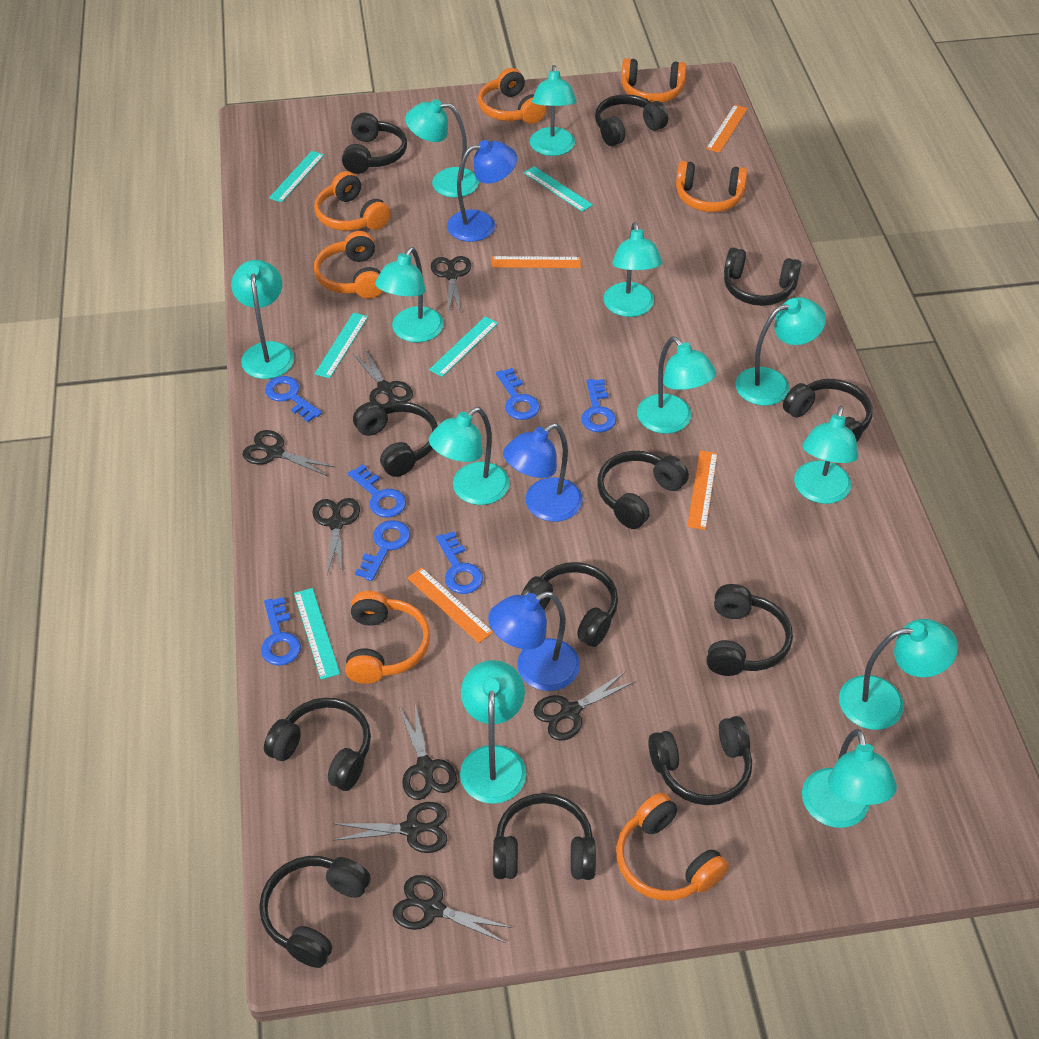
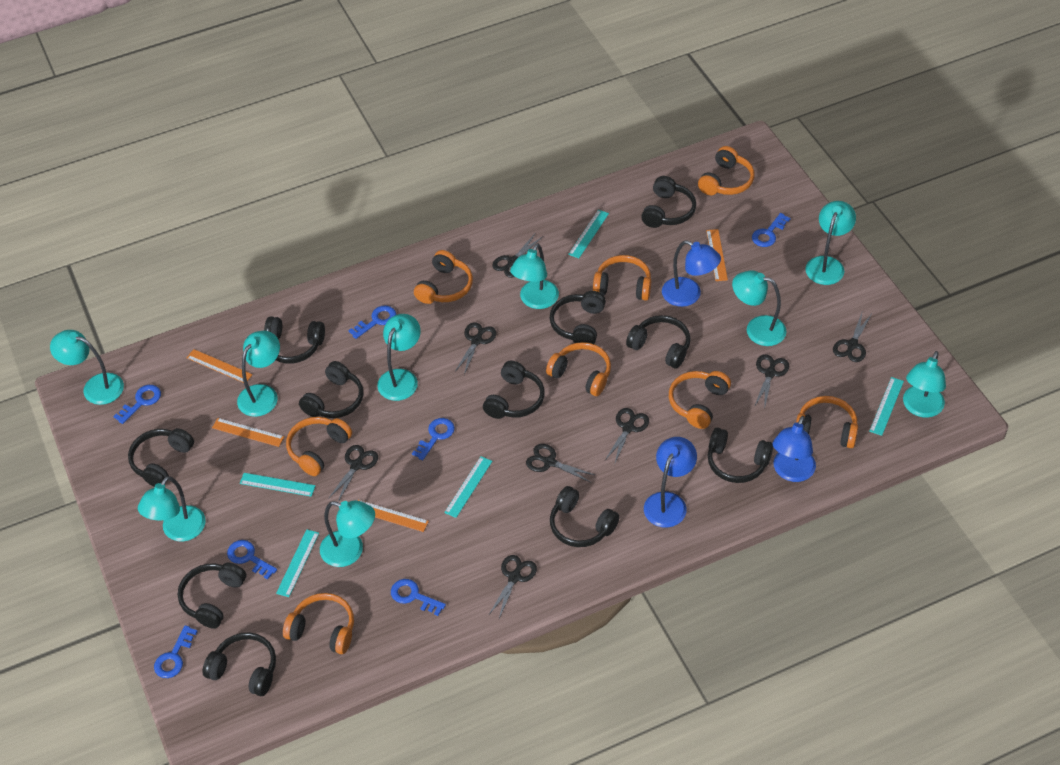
black headphones: 12 -> 11
orange headphones: 7 -> 8
turquoise lamp: 12 -> 9

